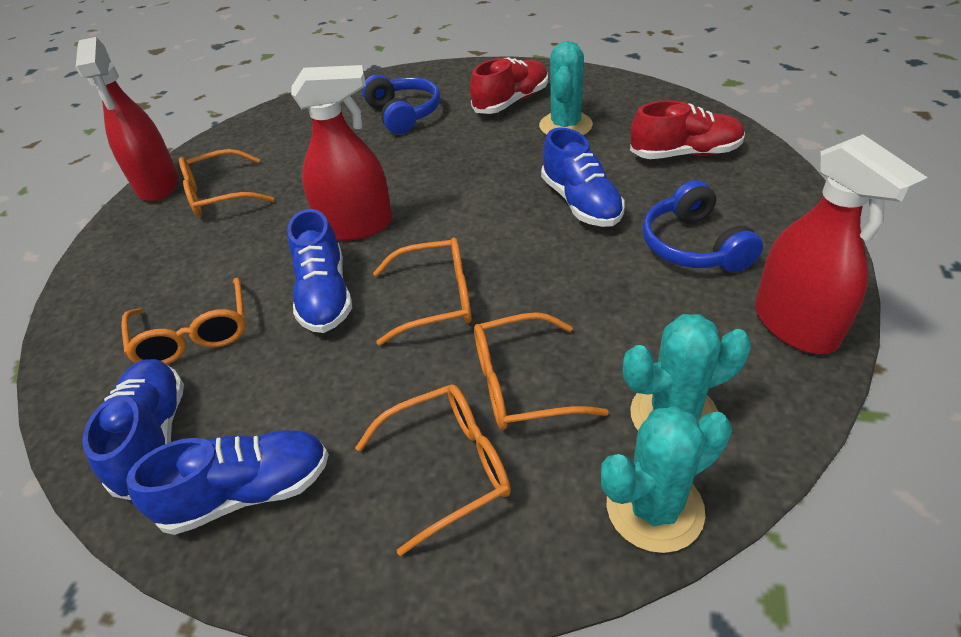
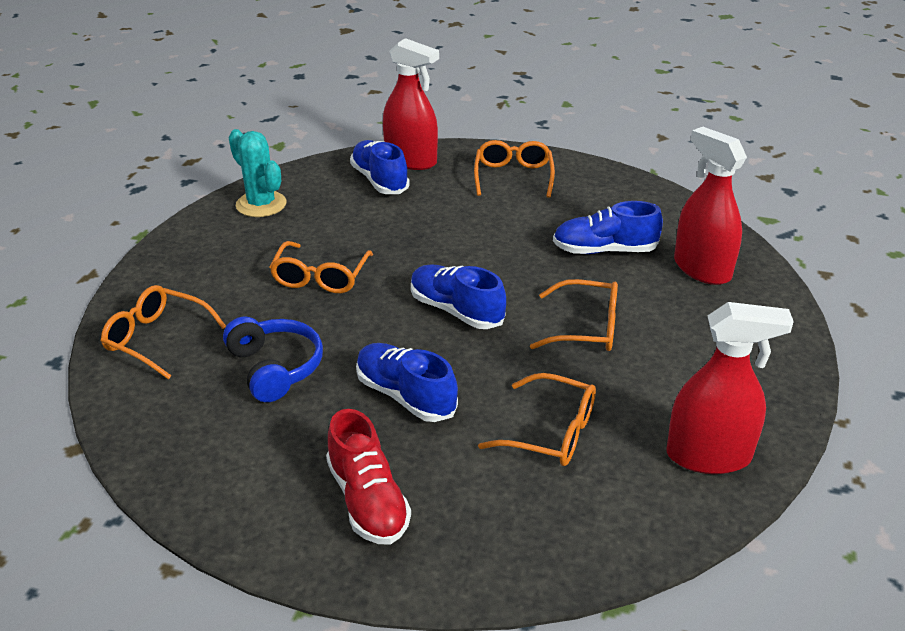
blue headphones: 2 -> 1
red shoe: 2 -> 1
turquoise cactus: 3 -> 1

